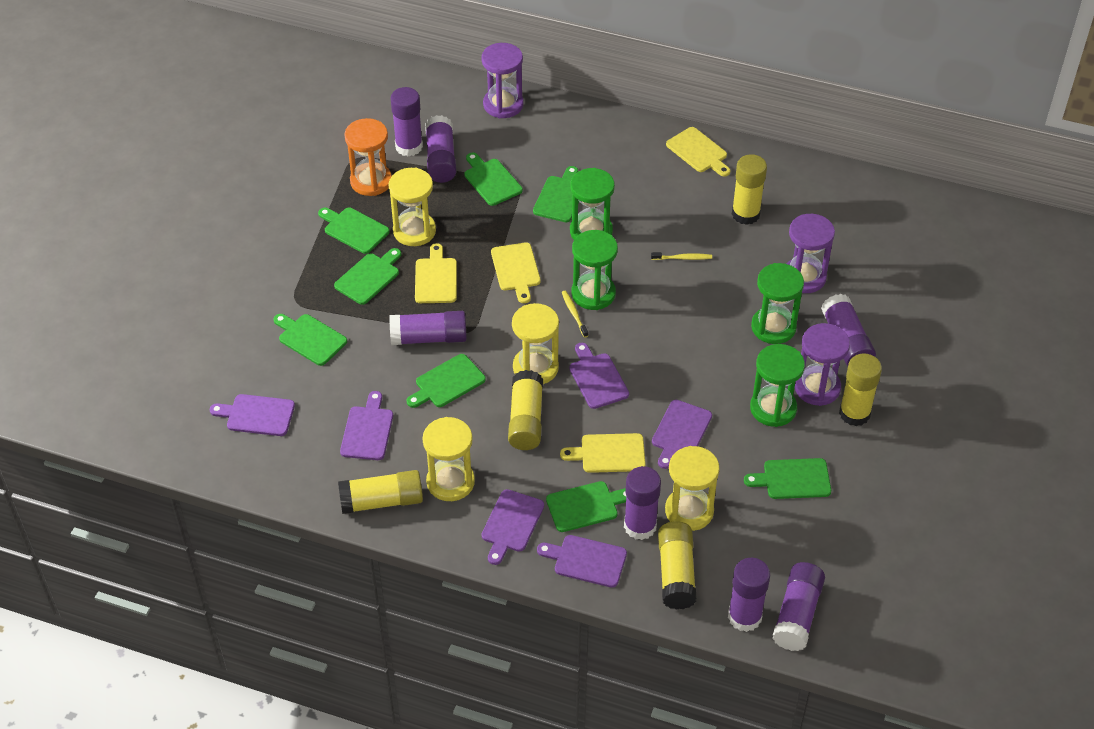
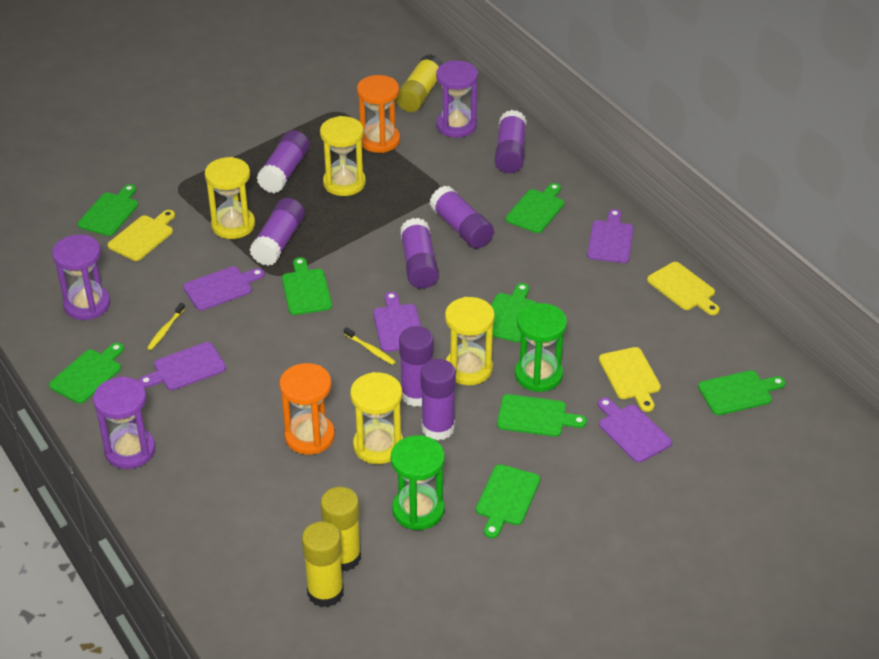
green hourglass: 4 -> 2
orange hourglass: 1 -> 2
purple cutting board: 6 -> 5
yellow cutting board: 4 -> 3
yellow glue stick: 5 -> 3

